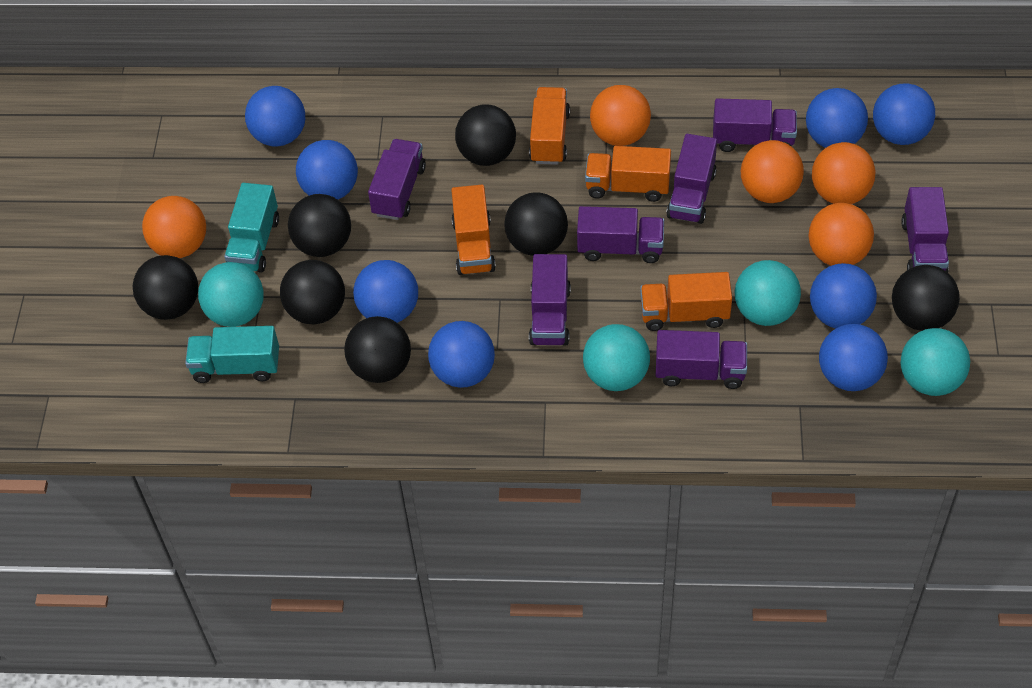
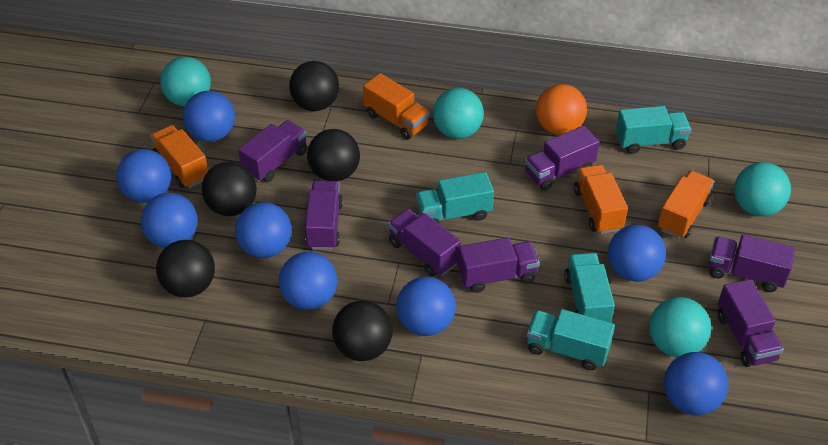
black ball: 7 -> 5
orange ball: 5 -> 1
turquoise truck: 2 -> 4

